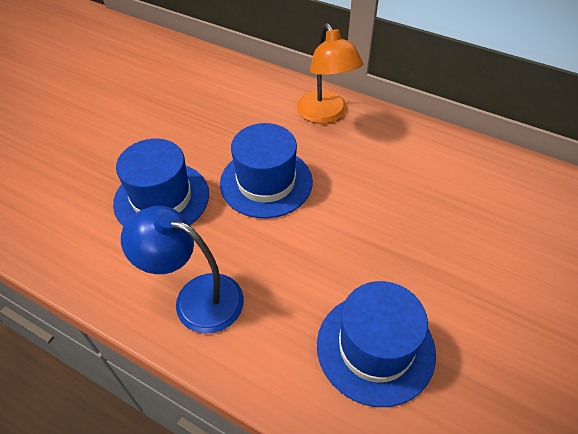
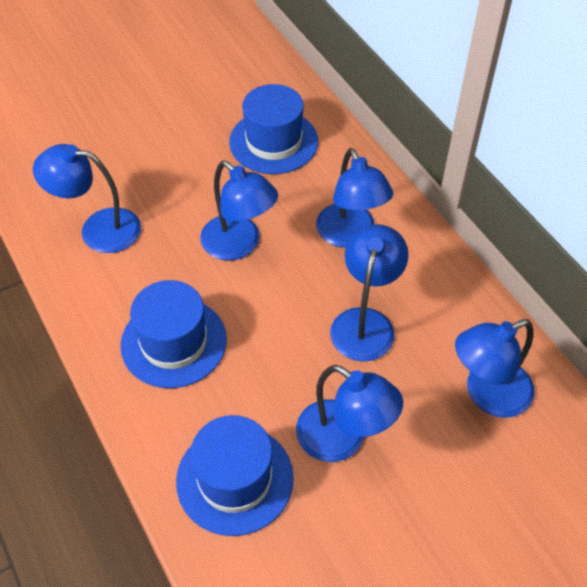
blue lamp: 1 -> 6
orange lamp: 1 -> 0

